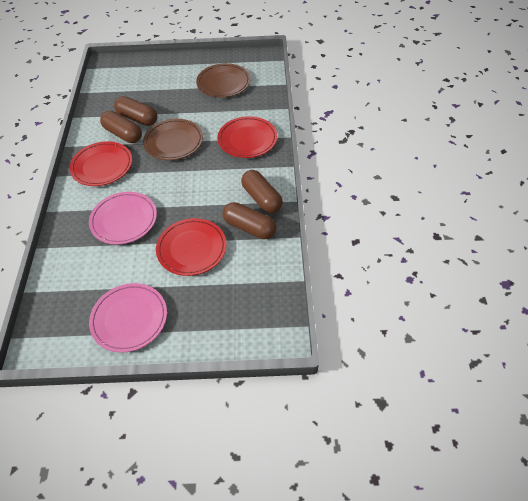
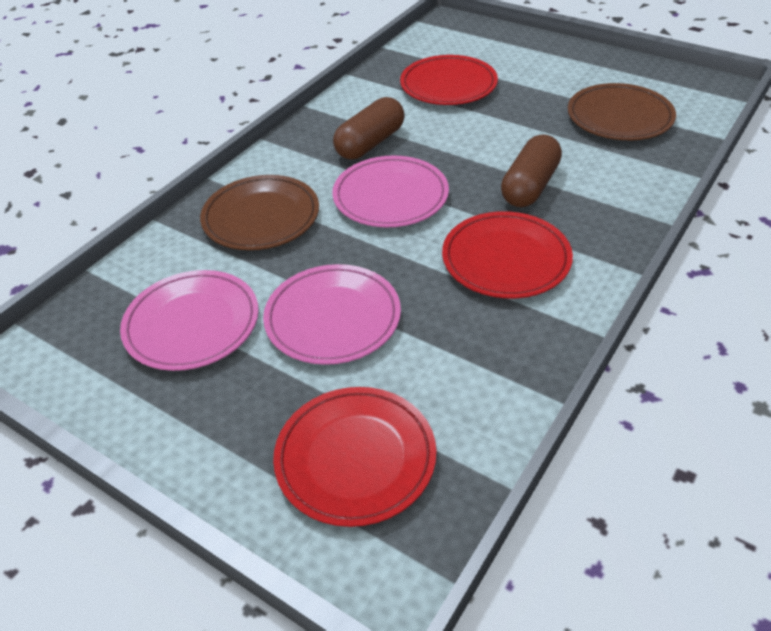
brown capsule: 4 -> 2
pink plate: 2 -> 3

